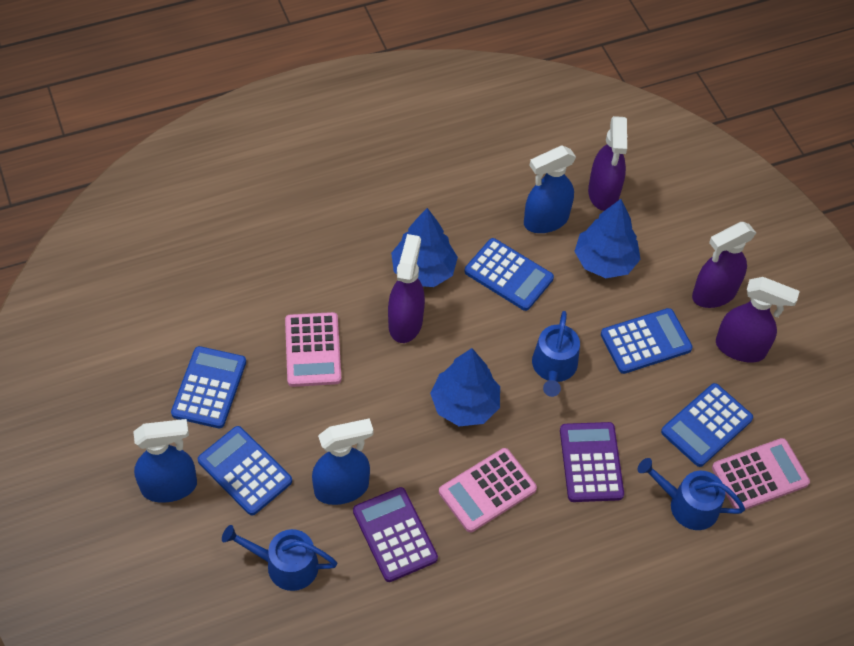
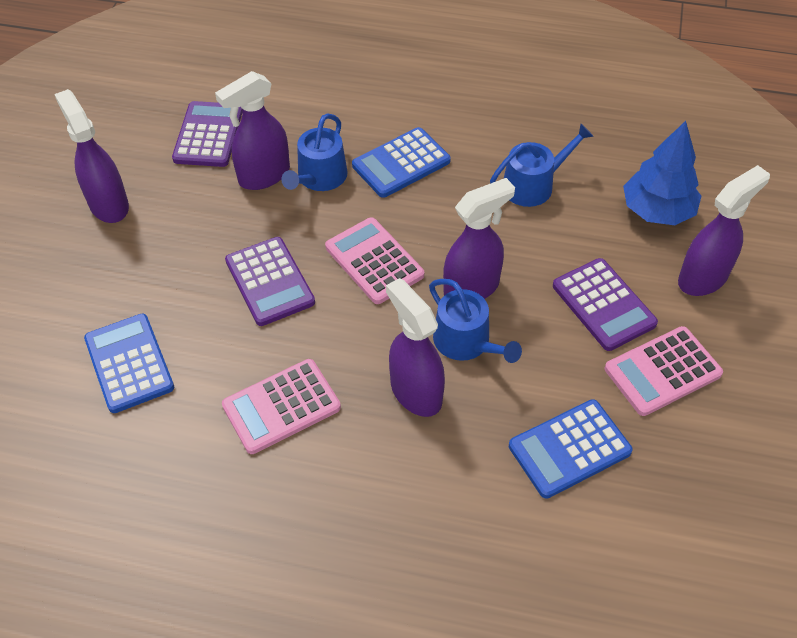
blue calculator: 5 -> 3
blue spray bottle: 3 -> 0
blue tree: 3 -> 1
purple calculator: 2 -> 3
purple spray bottle: 4 -> 5

